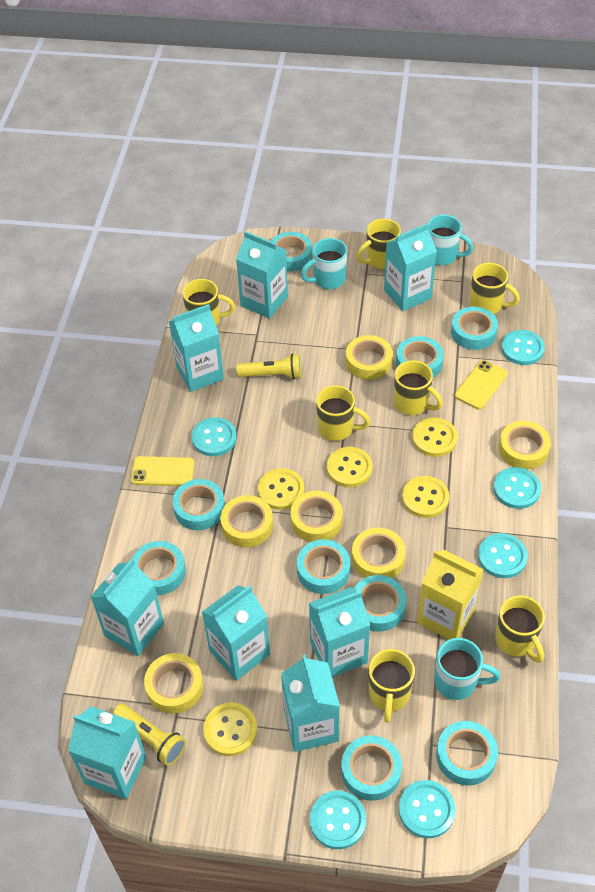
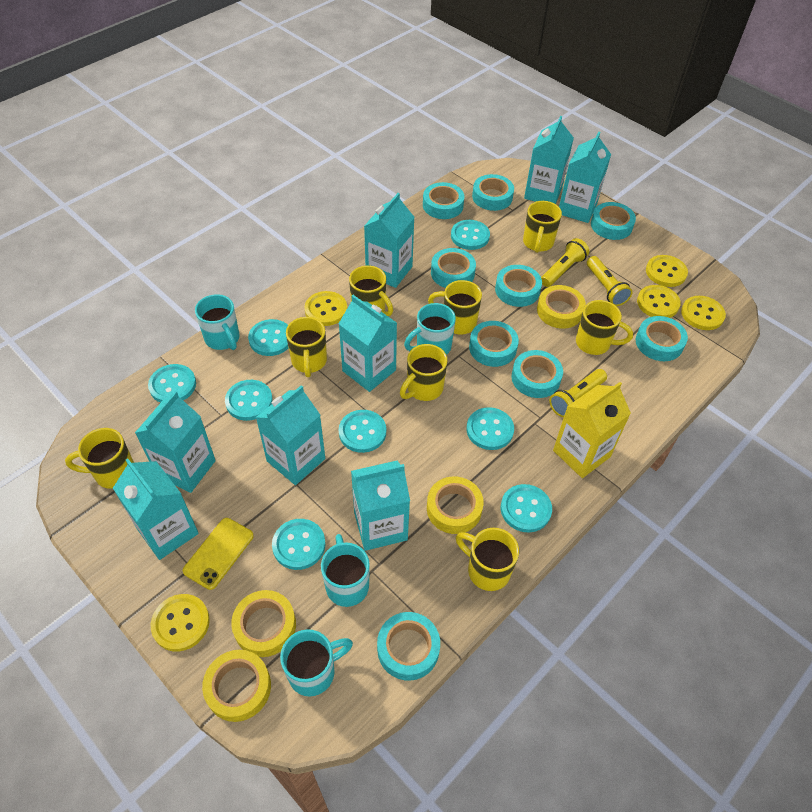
turquoise button: 6 -> 8
turquoise mug: 3 -> 4
yellow flashlight: 2 -> 3
yellow mug: 7 -> 8
yellow phone: 2 -> 1
yellow tape: 6 -> 4

